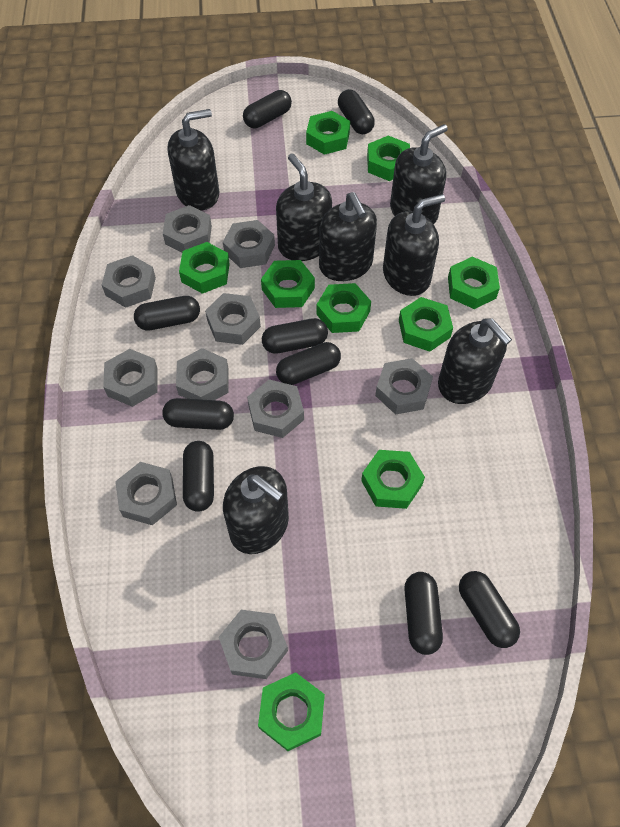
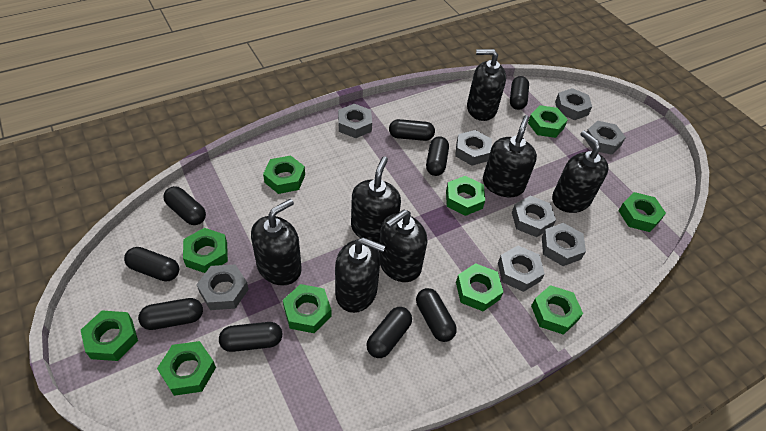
green nut: 9 -> 10
grey nut: 10 -> 8

